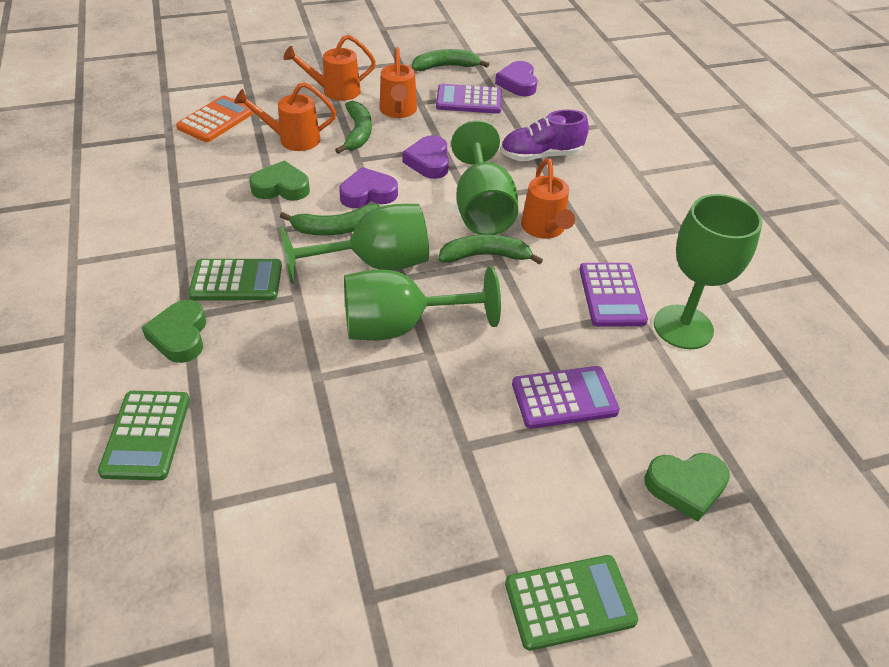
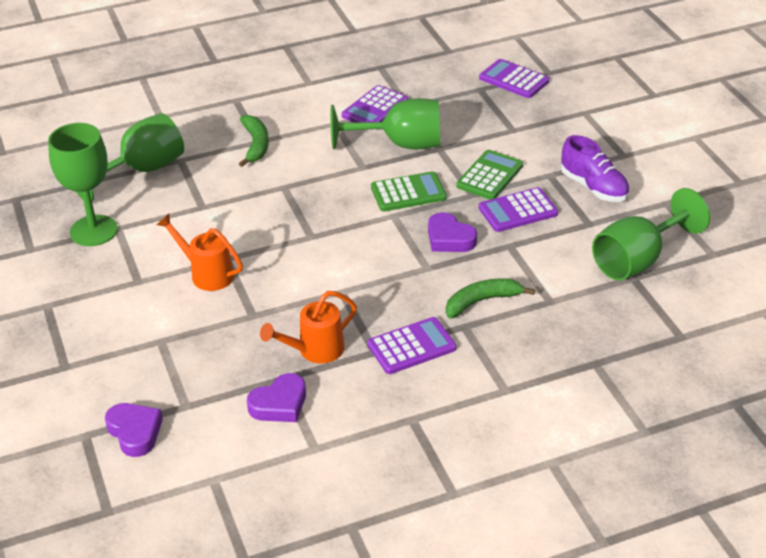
green banana: 4 -> 2
green calculator: 3 -> 2
green heart: 3 -> 0
orange calculator: 1 -> 0
orange watering can: 4 -> 2
purple calculator: 3 -> 4

